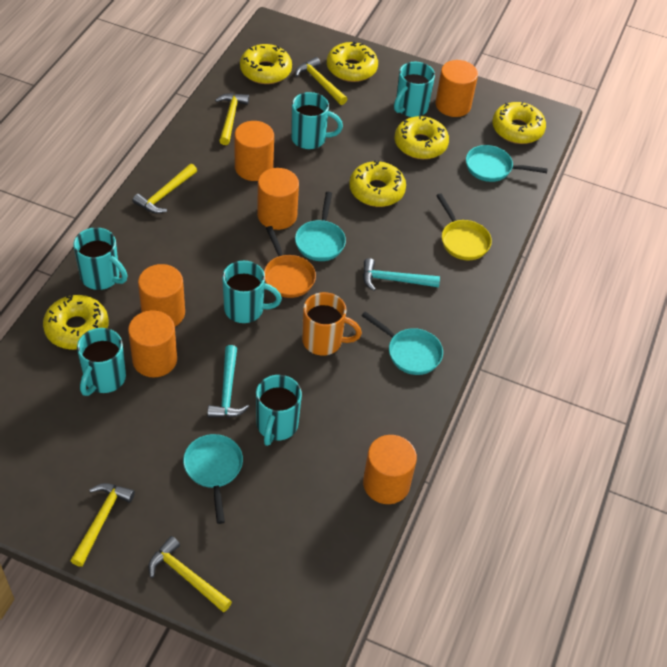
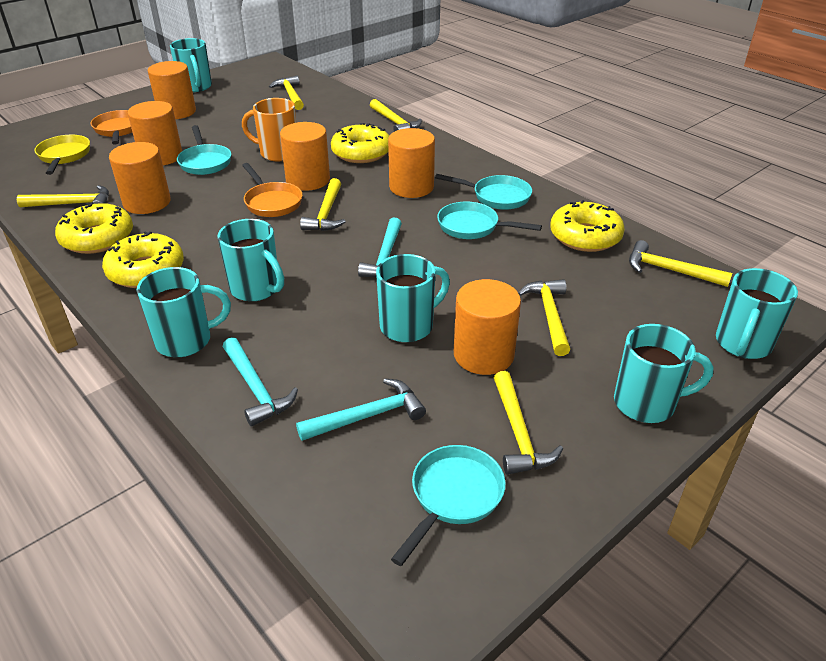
orange pan: 1 -> 2
turquoise hammer: 2 -> 3
yellow donut: 6 -> 4
yellow hammer: 5 -> 7

